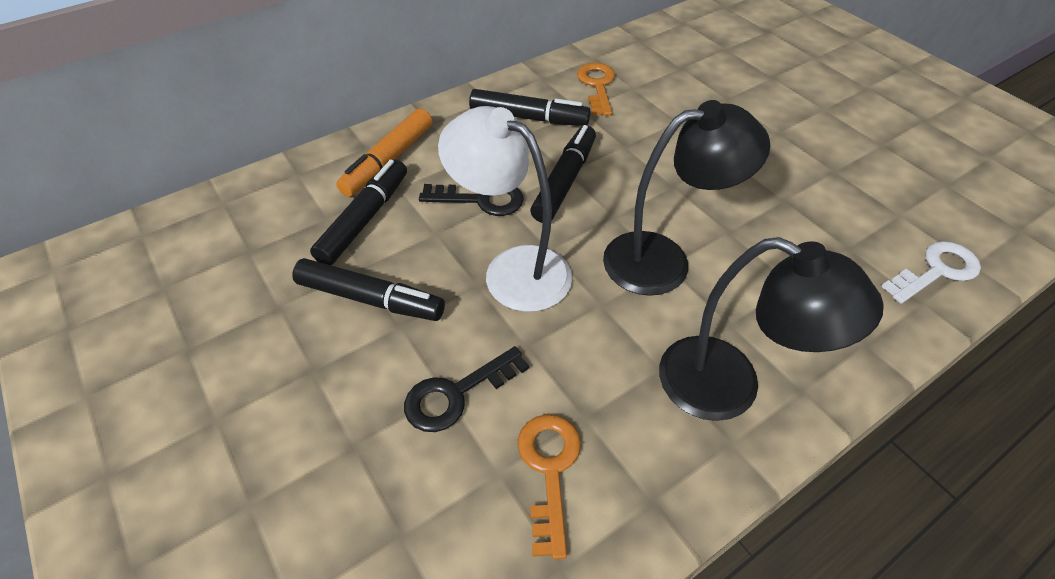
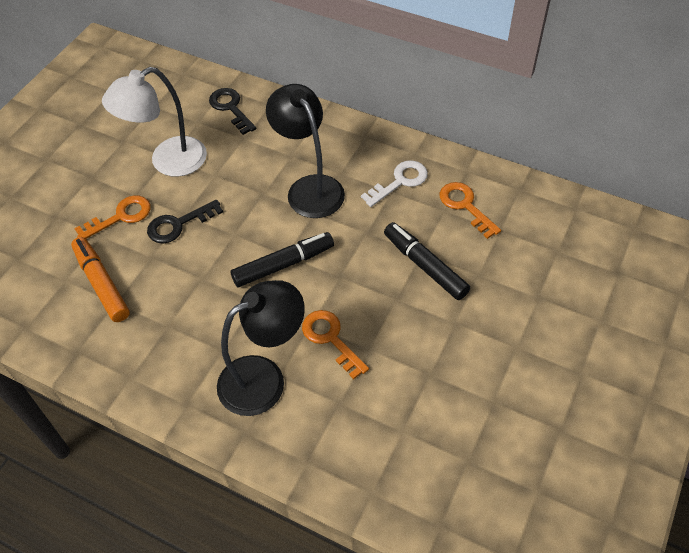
black marker: 4 -> 2
orange key: 2 -> 3

